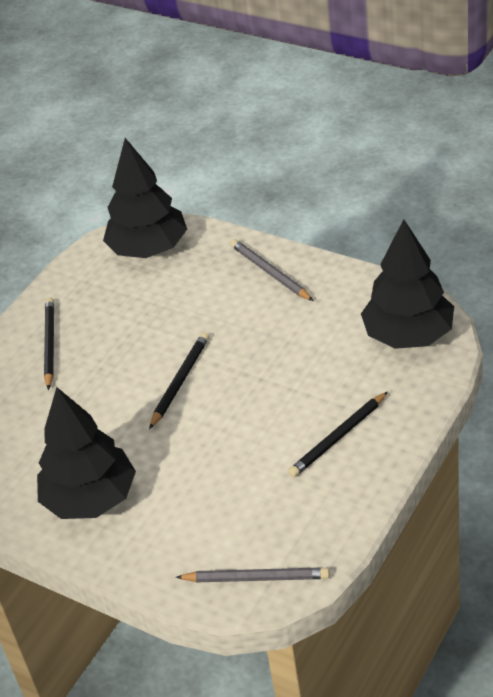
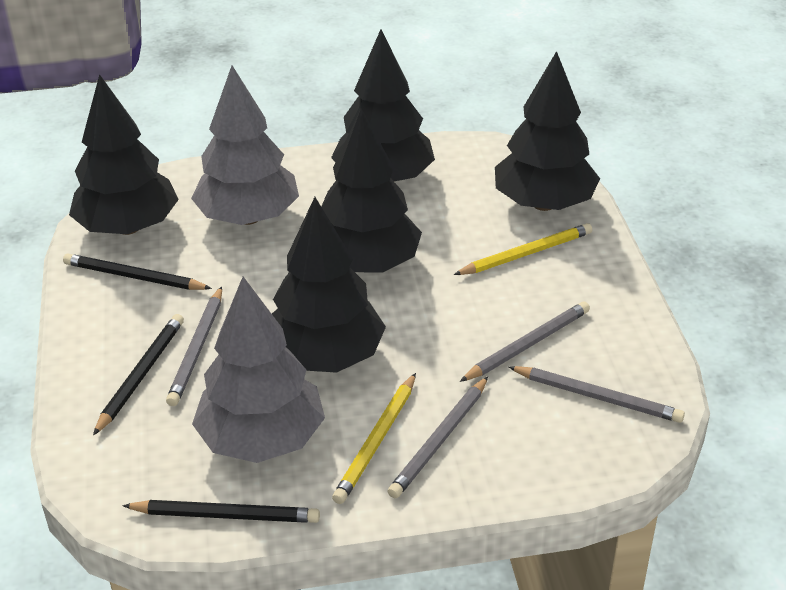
black tree: 3 -> 5
grey pencil: 2 -> 4
grey tree: 0 -> 2
yellow pencil: 0 -> 2

